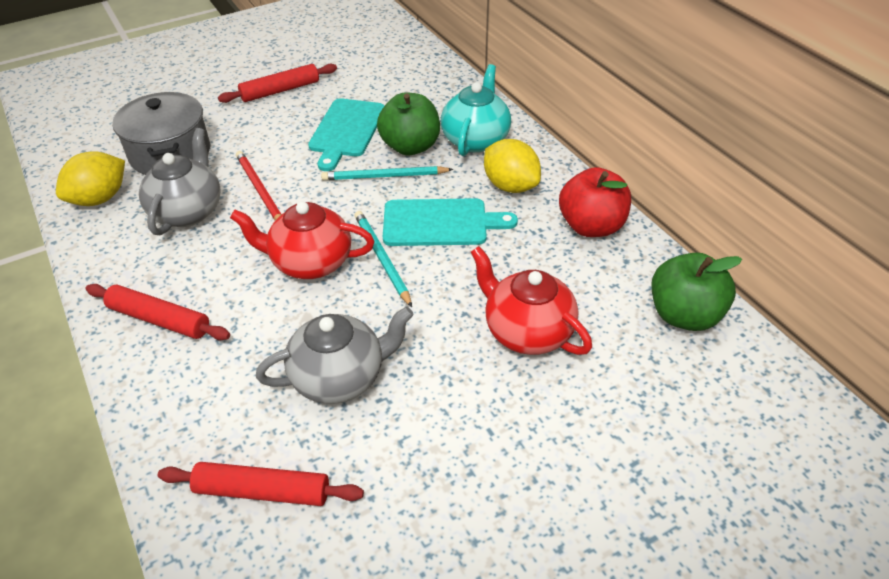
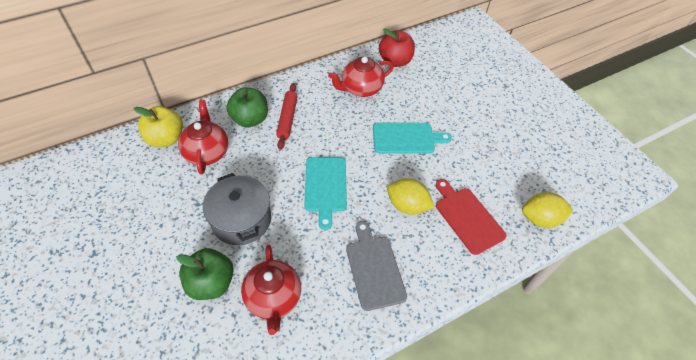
grey cutting board: 0 -> 1
grey teapot: 2 -> 0
red cutting board: 0 -> 1
red pencil: 1 -> 0
red rolling pin: 3 -> 1
red teapot: 2 -> 3
turquoise pencil: 2 -> 0
turquoise teapot: 1 -> 0
yellow apple: 0 -> 1

